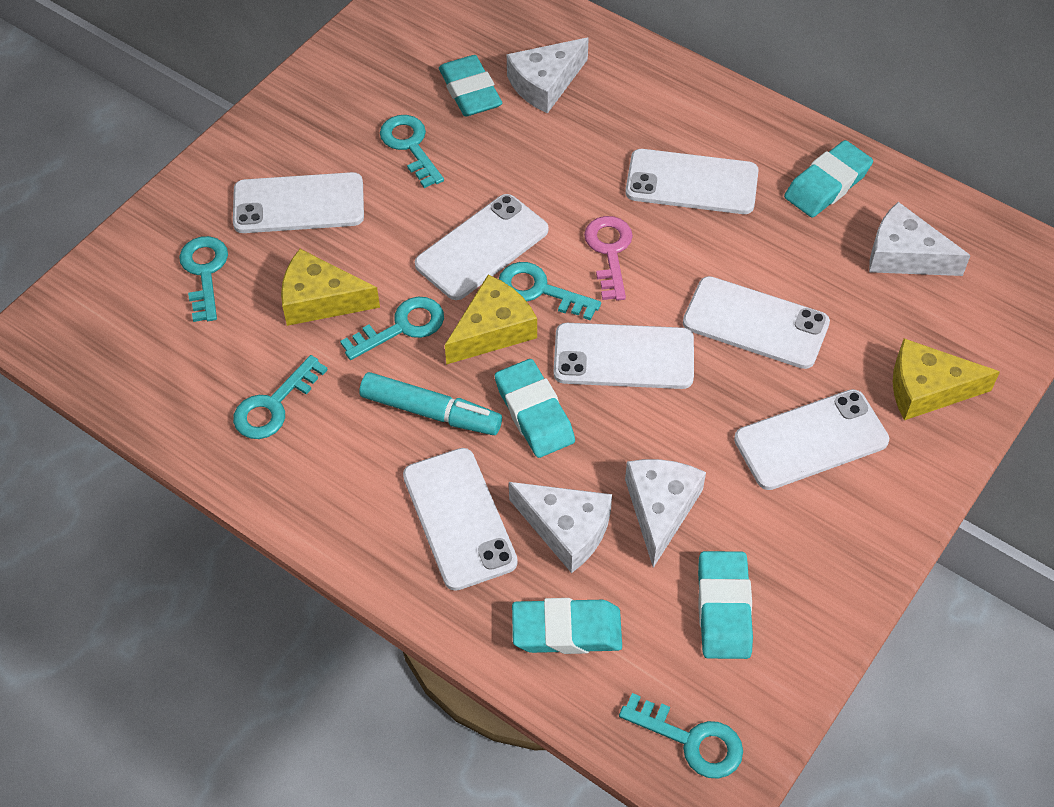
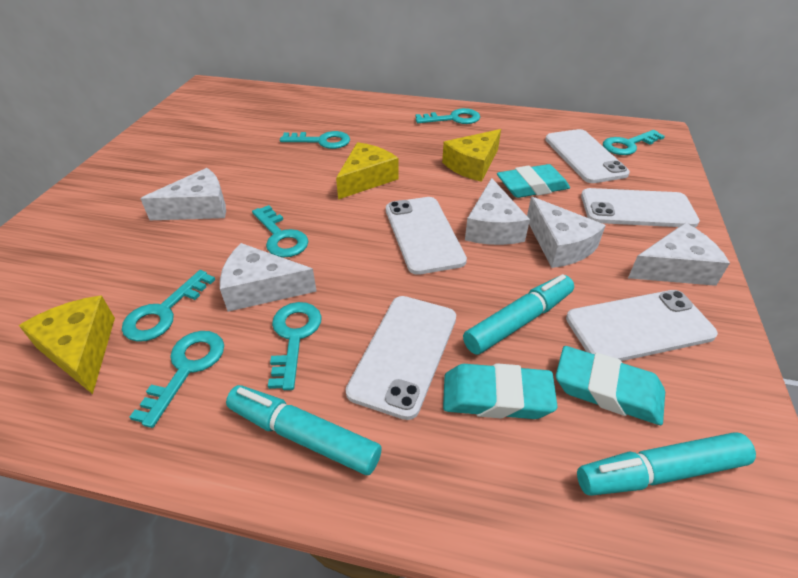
pink key: 1 -> 0
turquoise eraser: 5 -> 3
turquoise key: 6 -> 7
turquoise marker: 1 -> 3
white cheese: 4 -> 5
white phone: 7 -> 5

